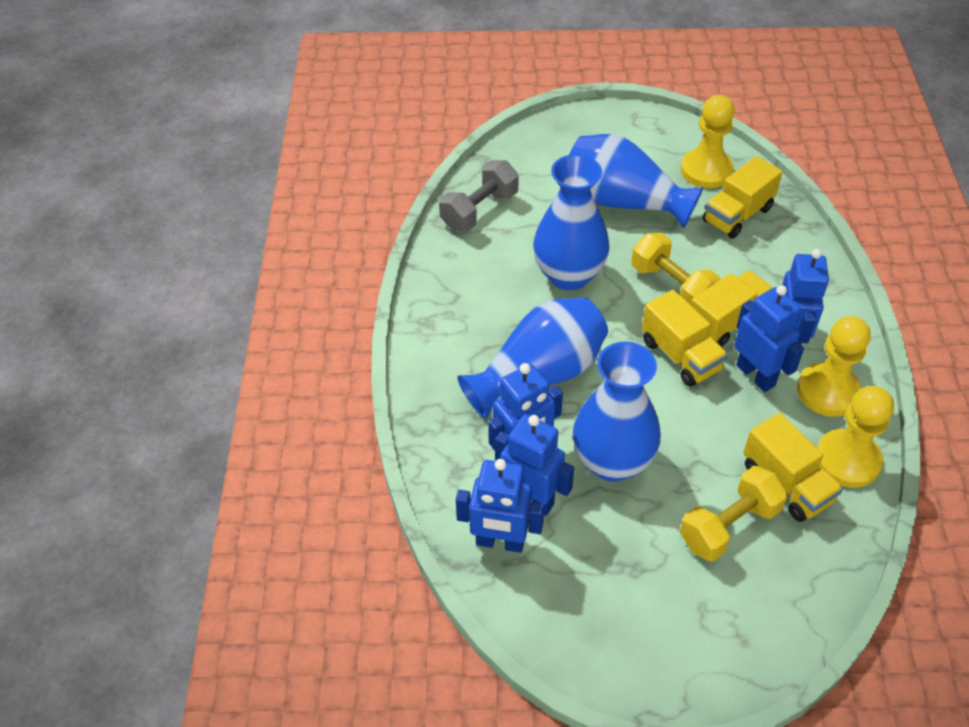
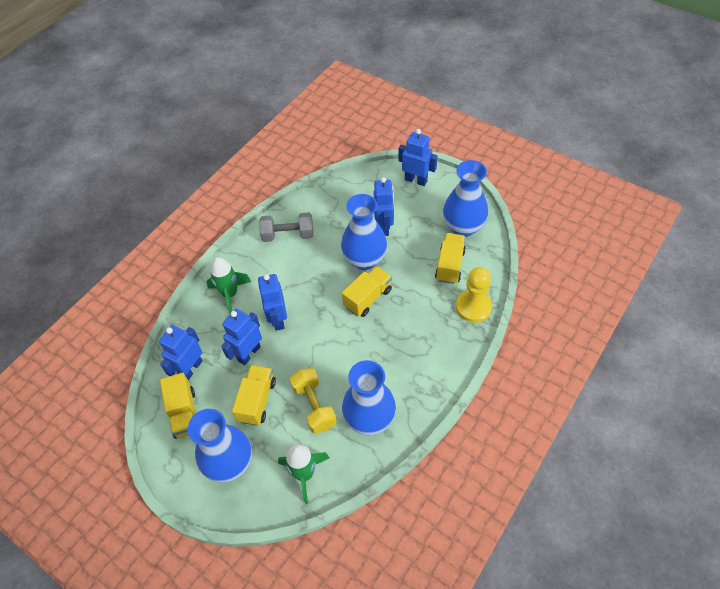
green rocket: 0 -> 2
yellow dumbbell: 2 -> 1
yellow pawn: 3 -> 1

